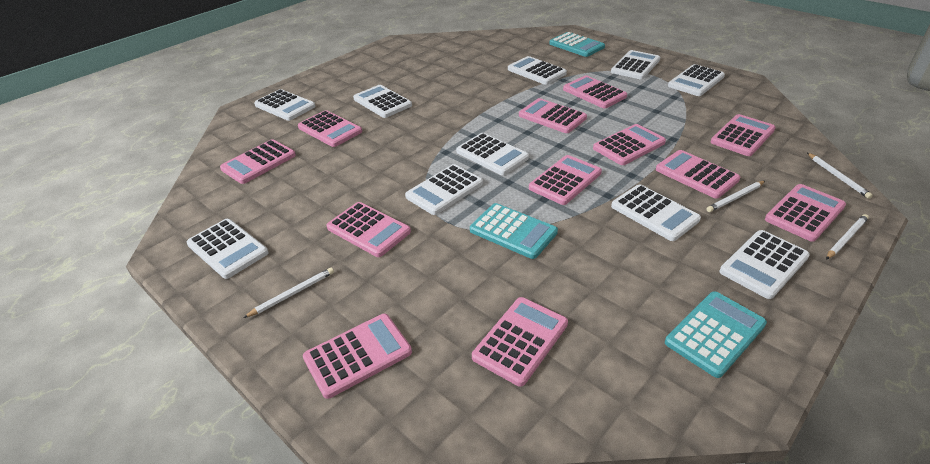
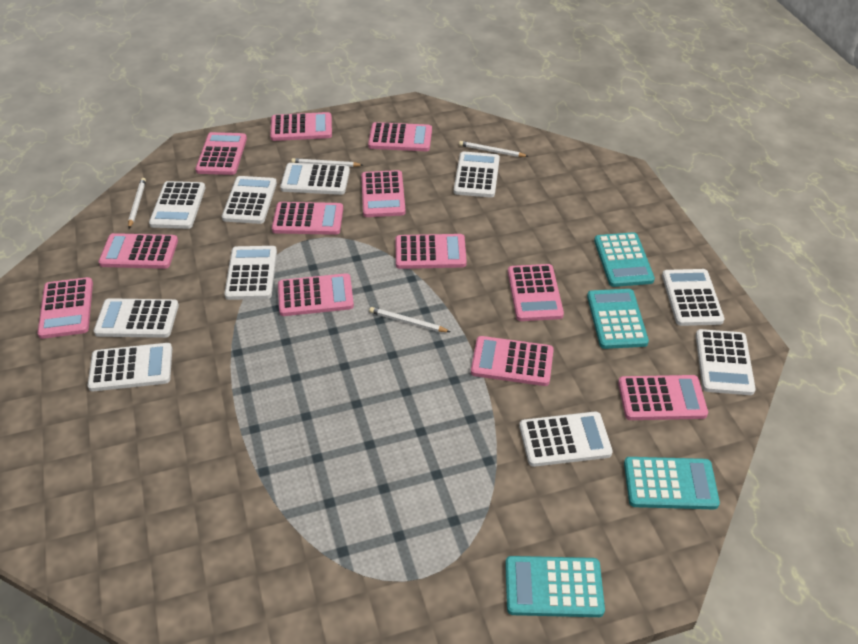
turquoise calculator: 3 -> 4

